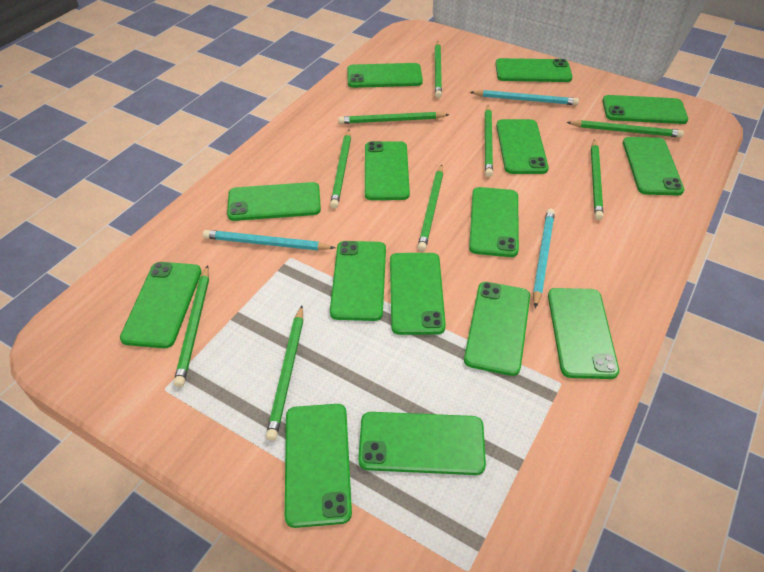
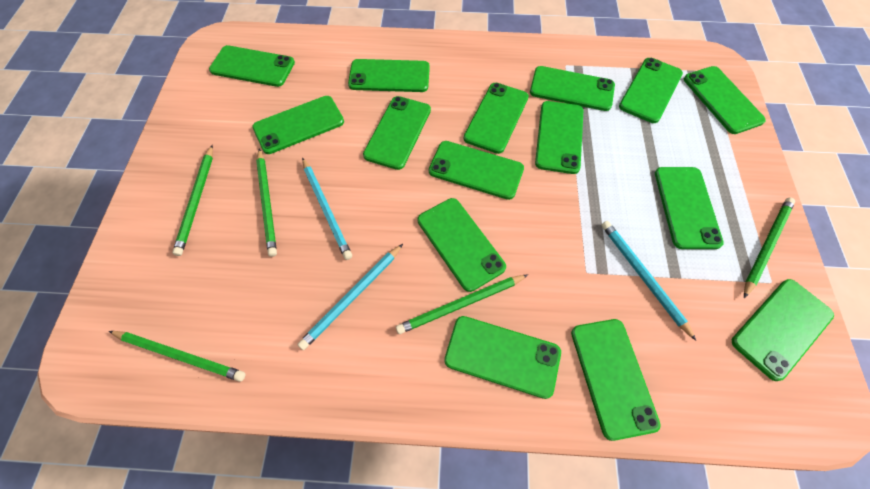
green pencil: 9 -> 5

